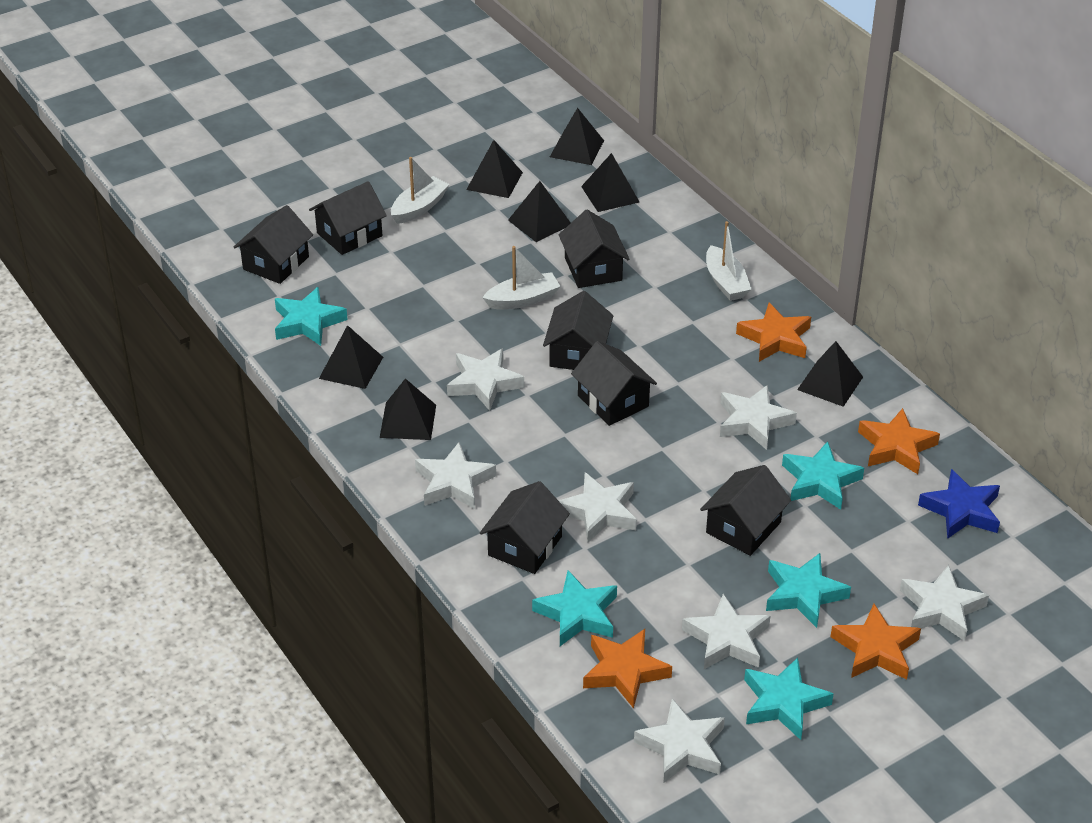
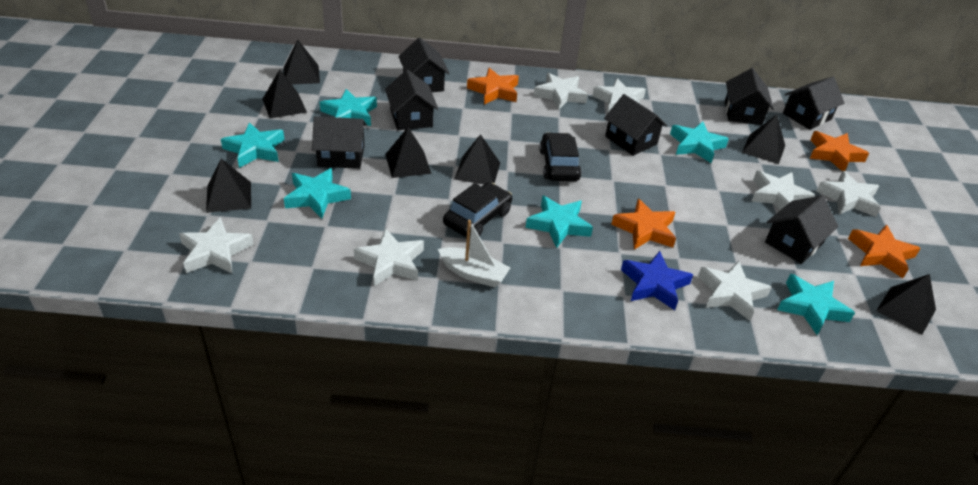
black car: 0 -> 2
turquoise star: 5 -> 6
white boat: 3 -> 1

